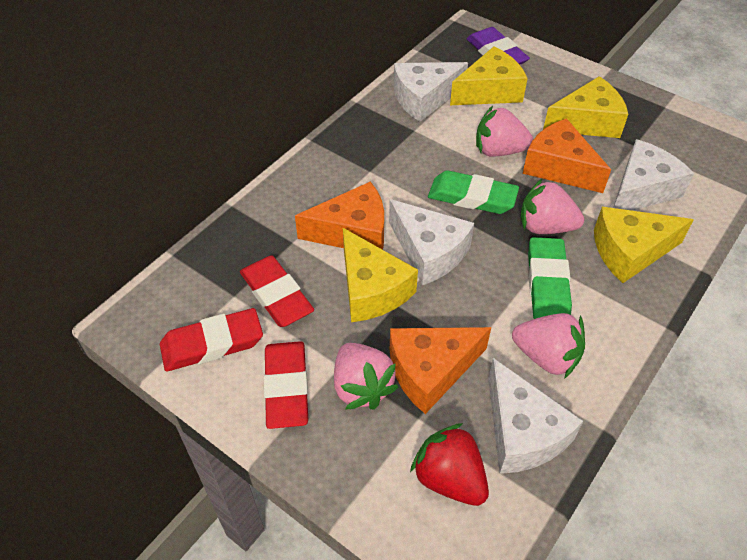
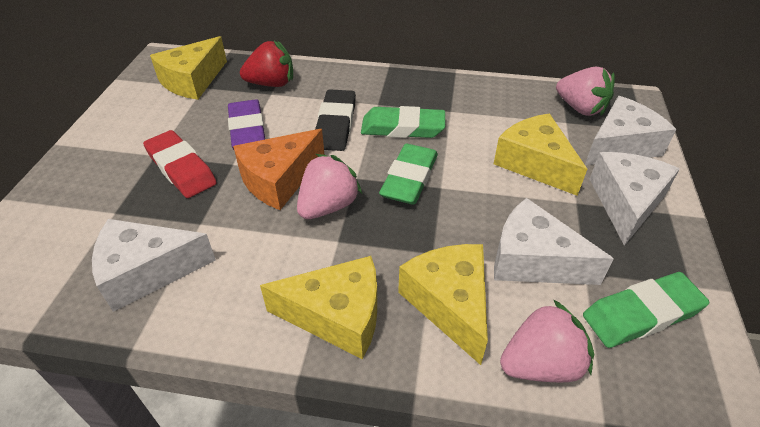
black eraser: 0 -> 1
green eraser: 2 -> 3
orange cheese: 3 -> 1
pink strawberry: 4 -> 3
red eraser: 3 -> 1

